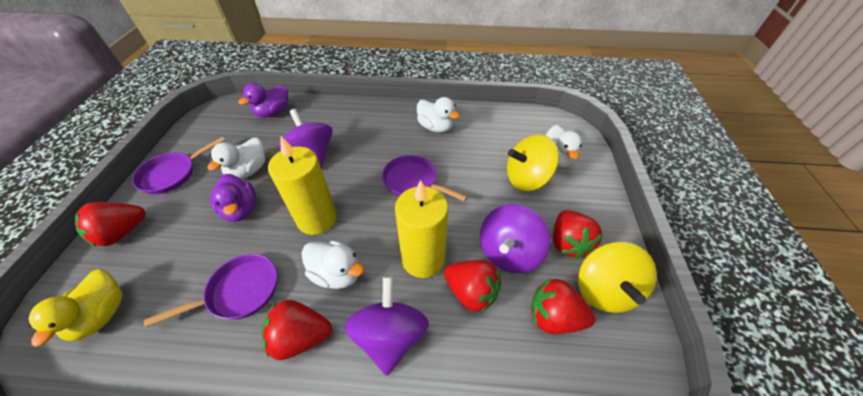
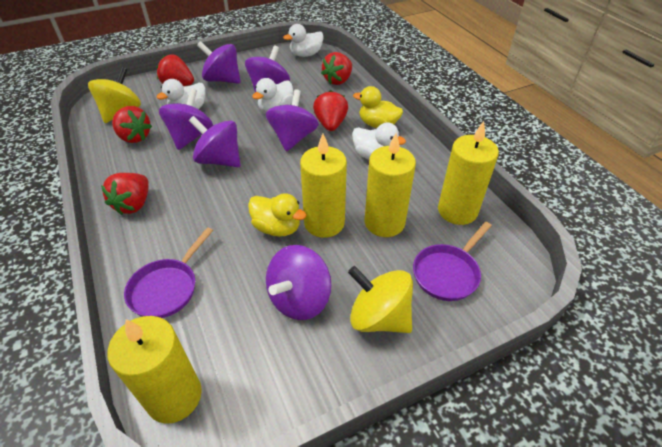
purple duck: 2 -> 0
purple pan: 3 -> 2
purple spinning top: 3 -> 6
yellow candle: 2 -> 4
yellow duck: 1 -> 2

